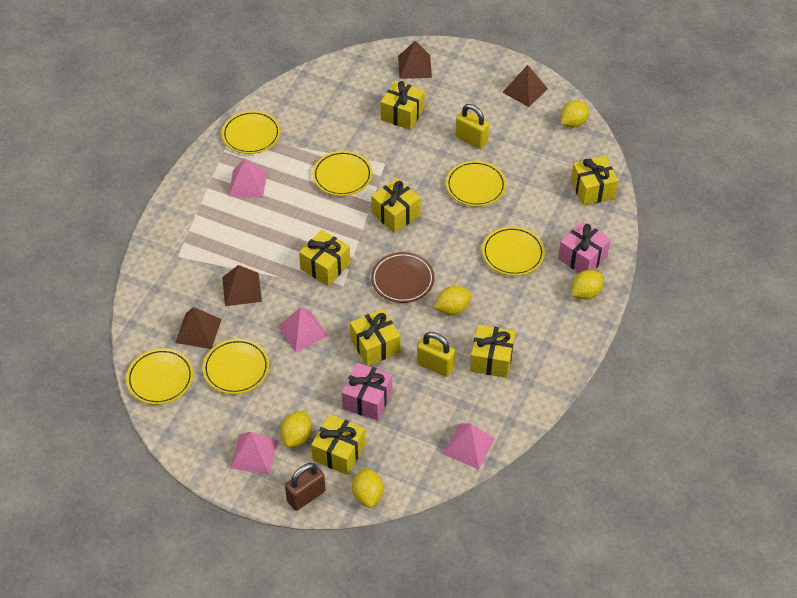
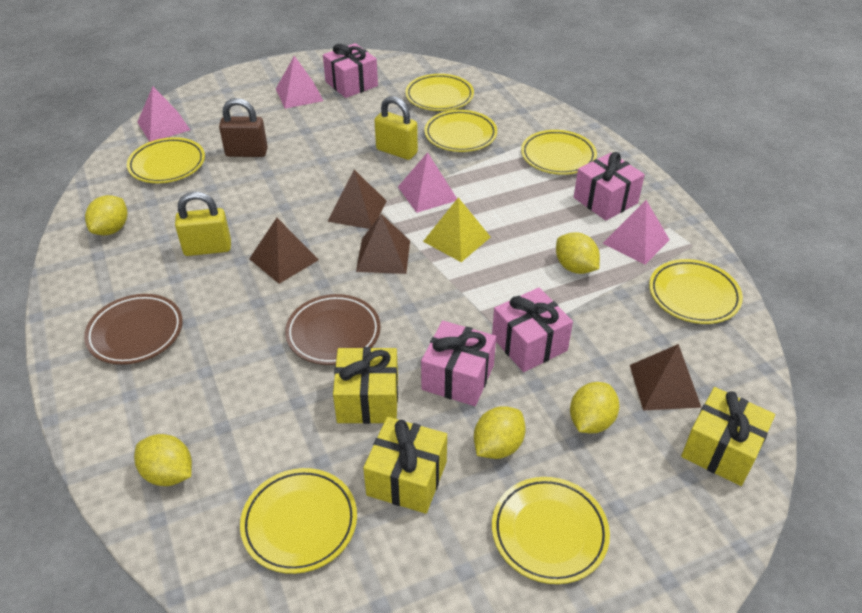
brown plate: 1 -> 2
pink gift: 2 -> 4
yellow gift: 7 -> 3
yellow plate: 6 -> 7
yellow pyramid: 0 -> 1

